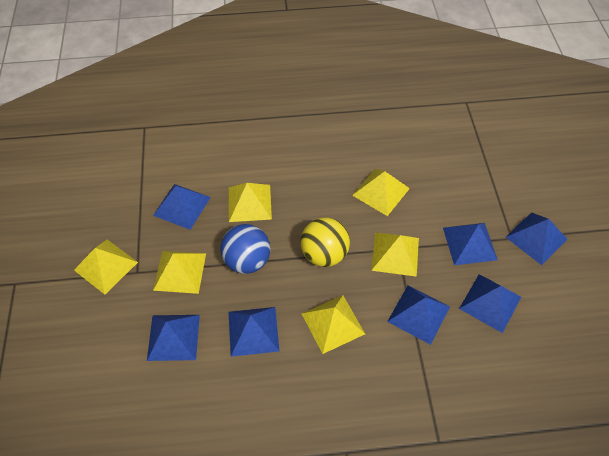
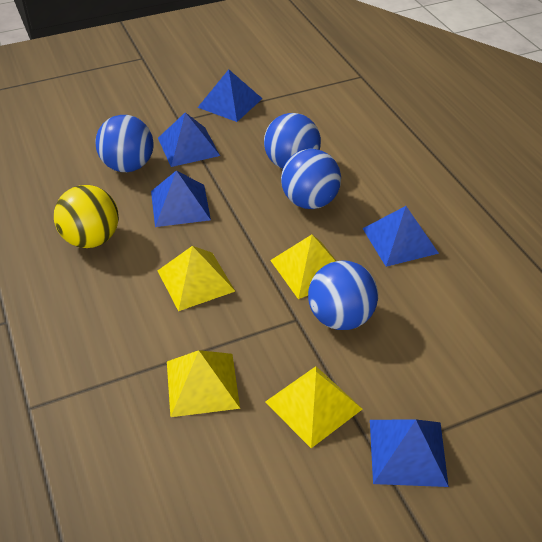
blue ball: 1 -> 4
blue pyramid: 7 -> 5
yellow pyramid: 6 -> 4

